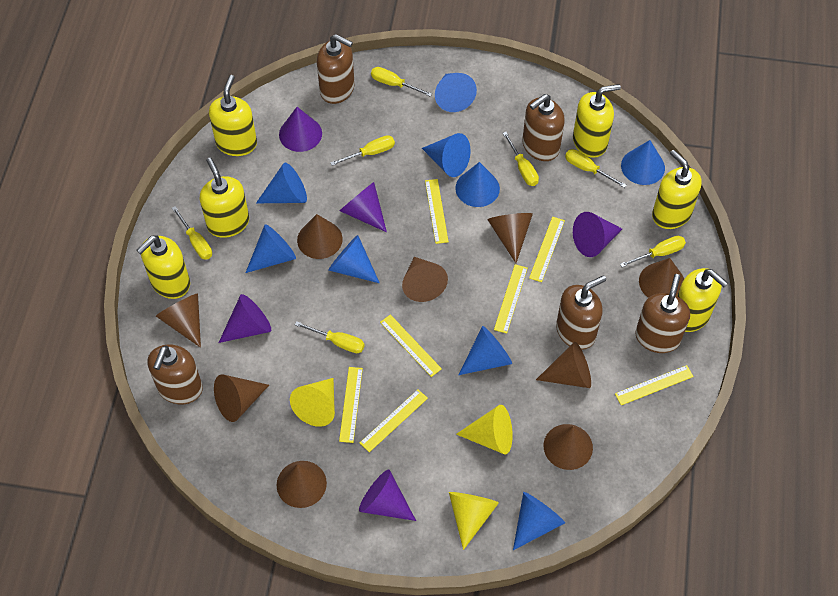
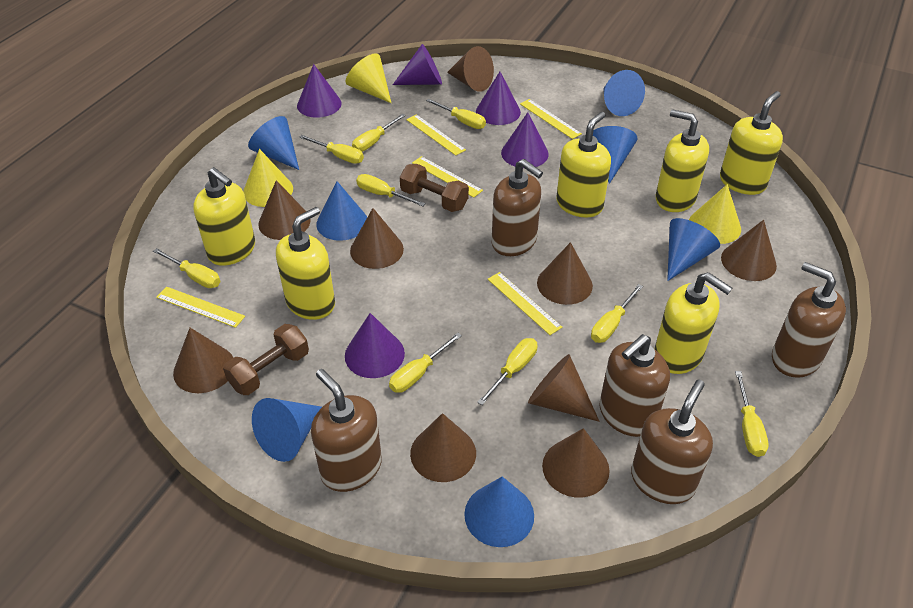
blue cone: 9 -> 7
brown dumbbell: 0 -> 2
yellow ruler: 7 -> 5
yellow screwdriver: 7 -> 9

